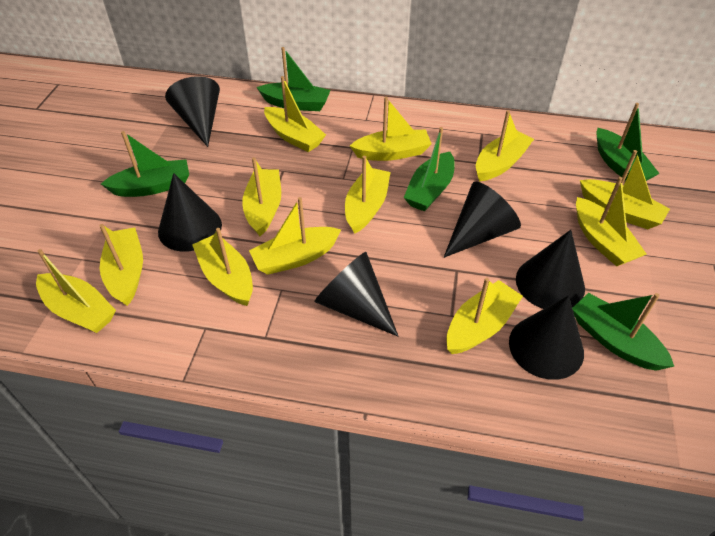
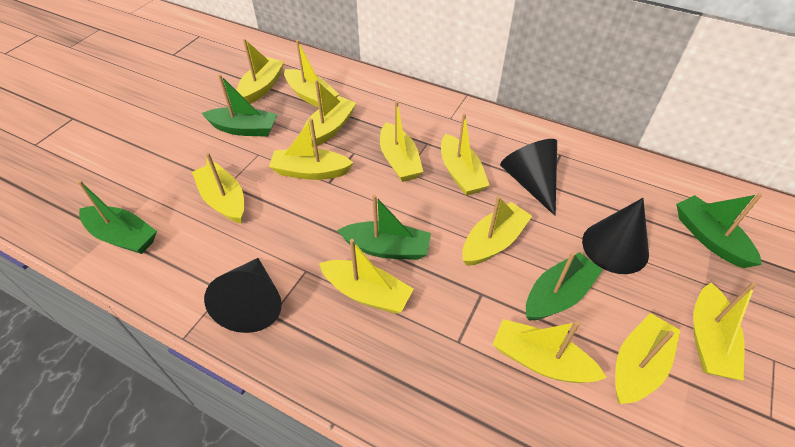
black cone: 6 -> 3

